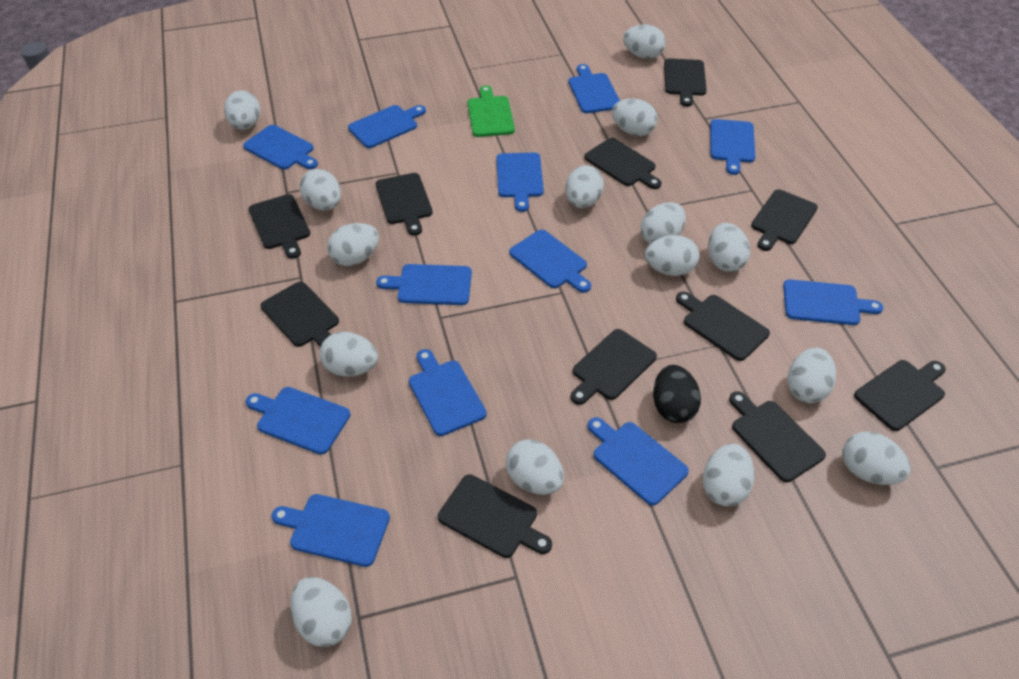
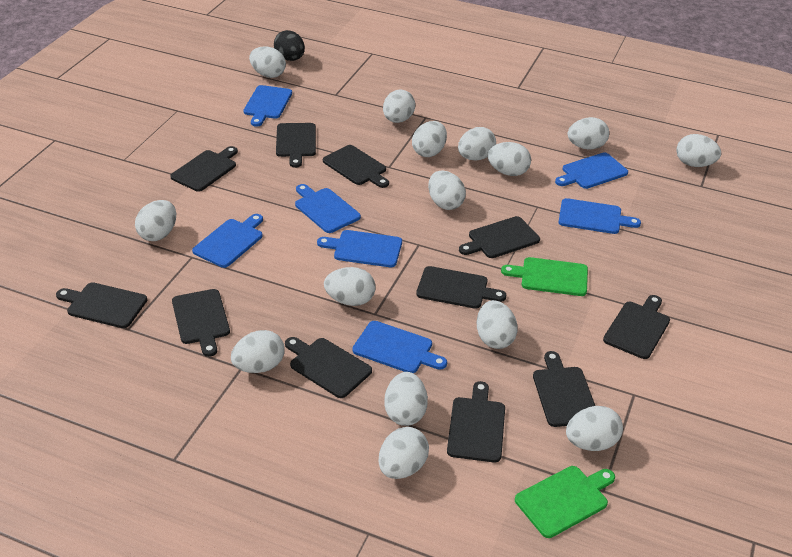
blue cutting board: 12 -> 7
green cutting board: 1 -> 2

